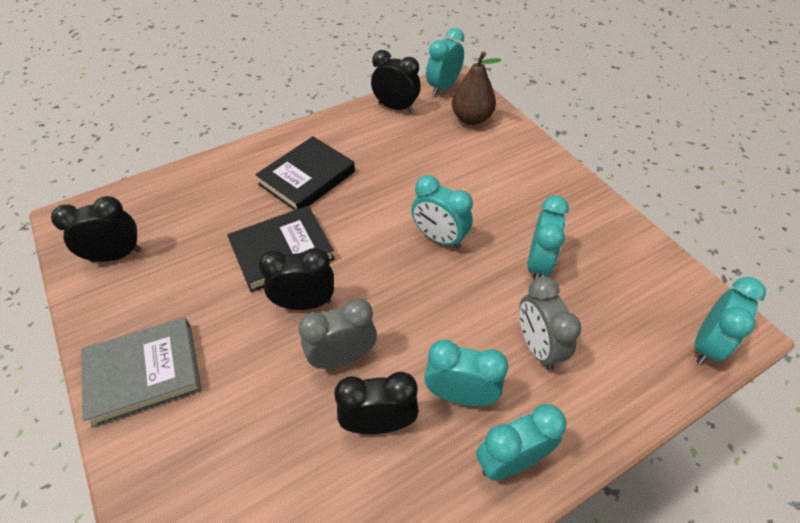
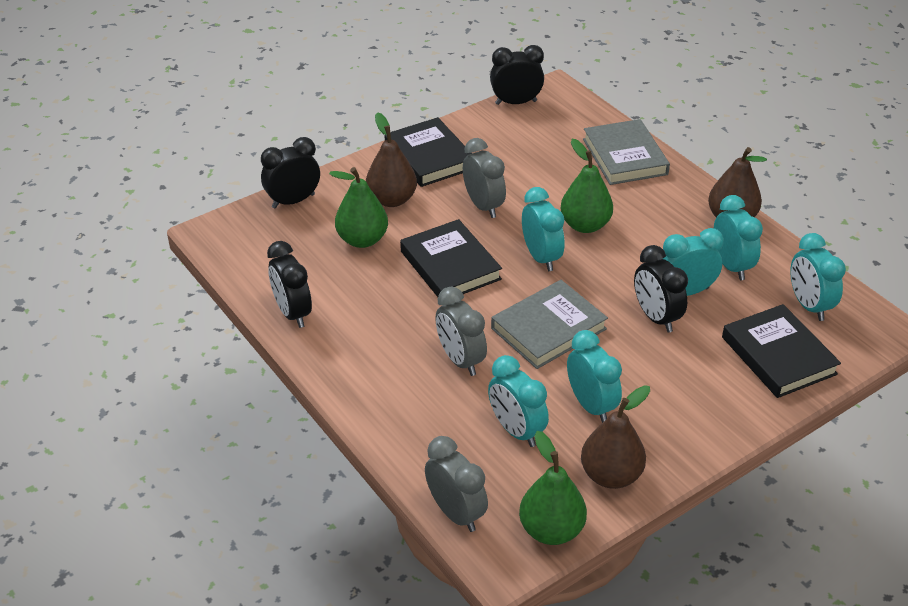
black book: 2 -> 3
brown pear: 1 -> 3
green pear: 0 -> 3
grey book: 1 -> 2
grey clock: 2 -> 3

